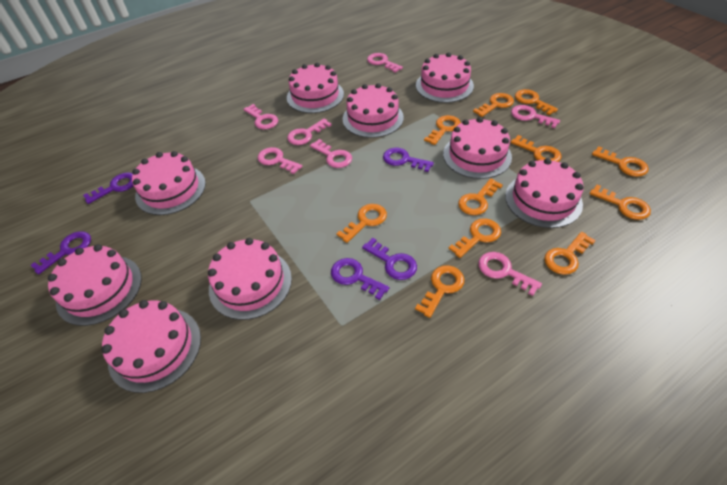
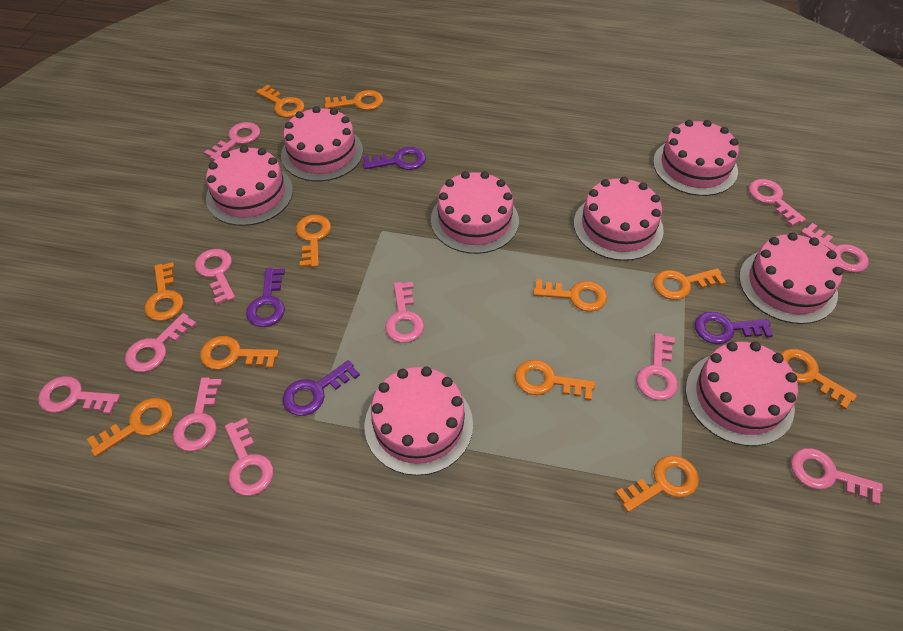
pink cake: 9 -> 8
pink key: 7 -> 11
purple key: 5 -> 4

